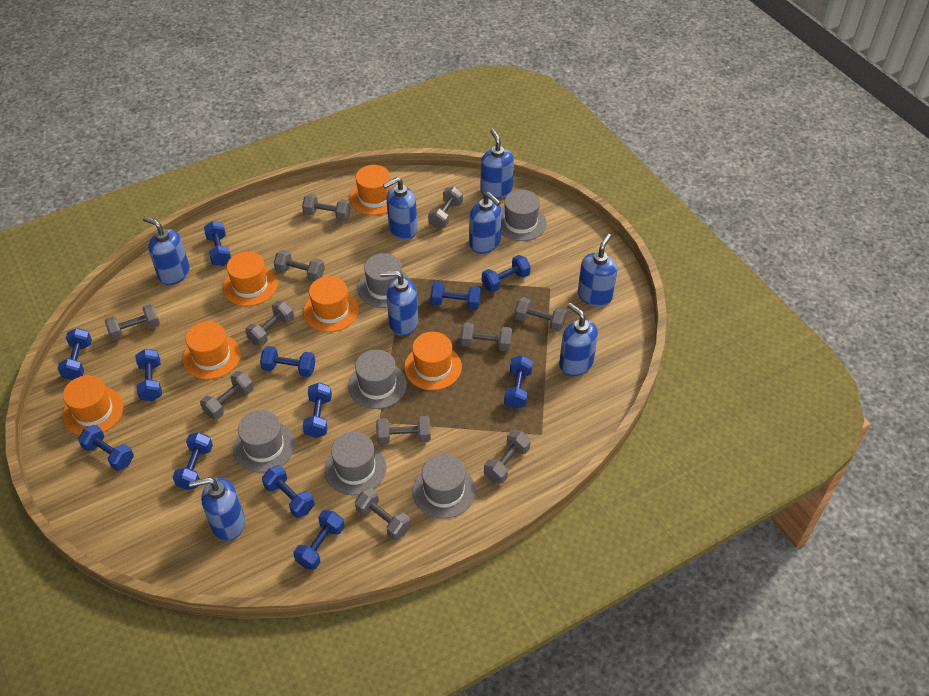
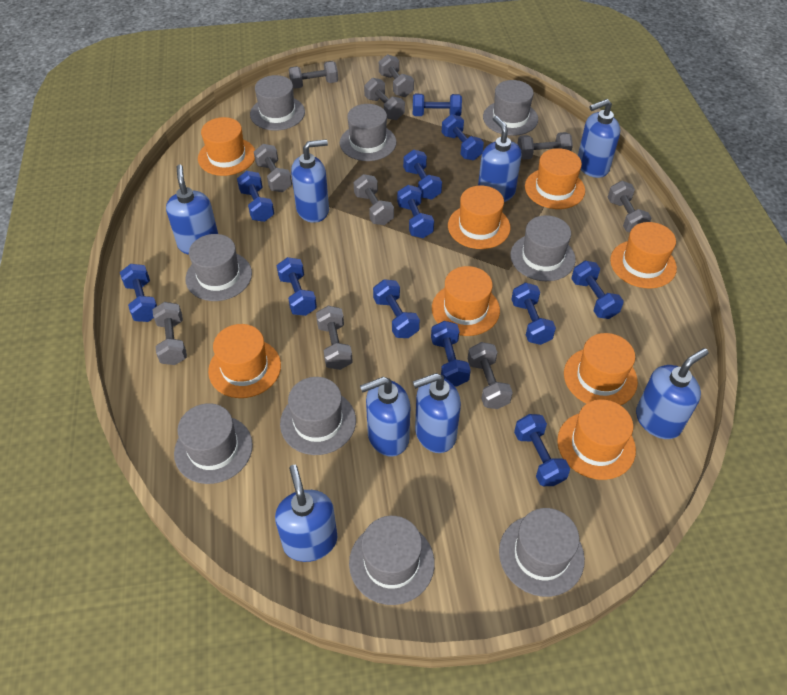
grey dumbbell: 11 -> 10
grey hat: 6 -> 9
orange hat: 6 -> 8

